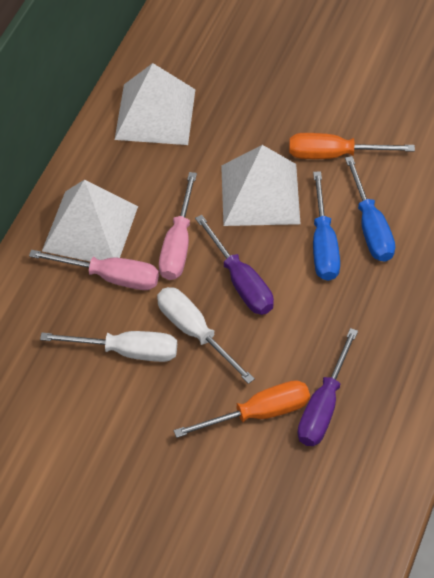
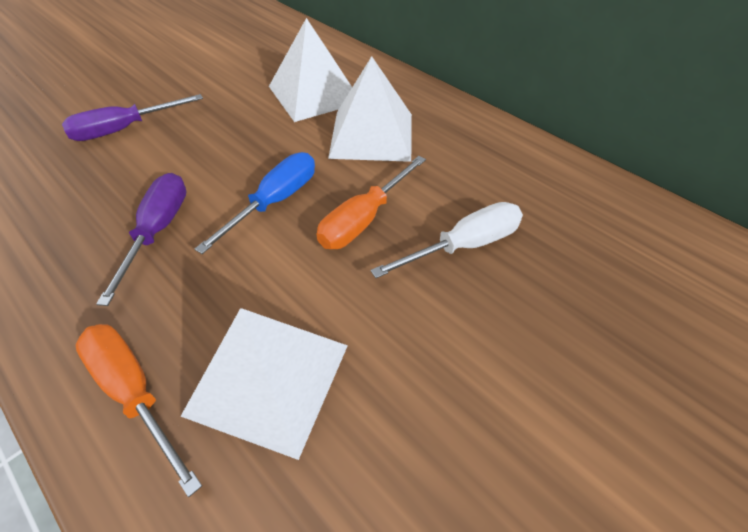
blue screwdriver: 2 -> 1
pink screwdriver: 2 -> 0
white screwdriver: 2 -> 1

